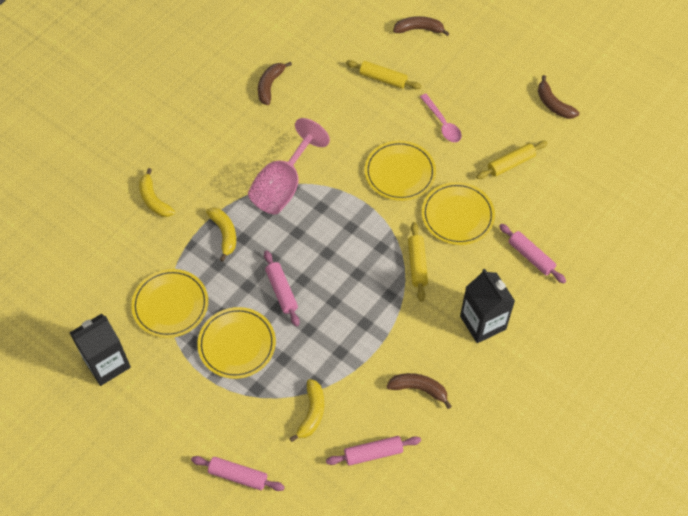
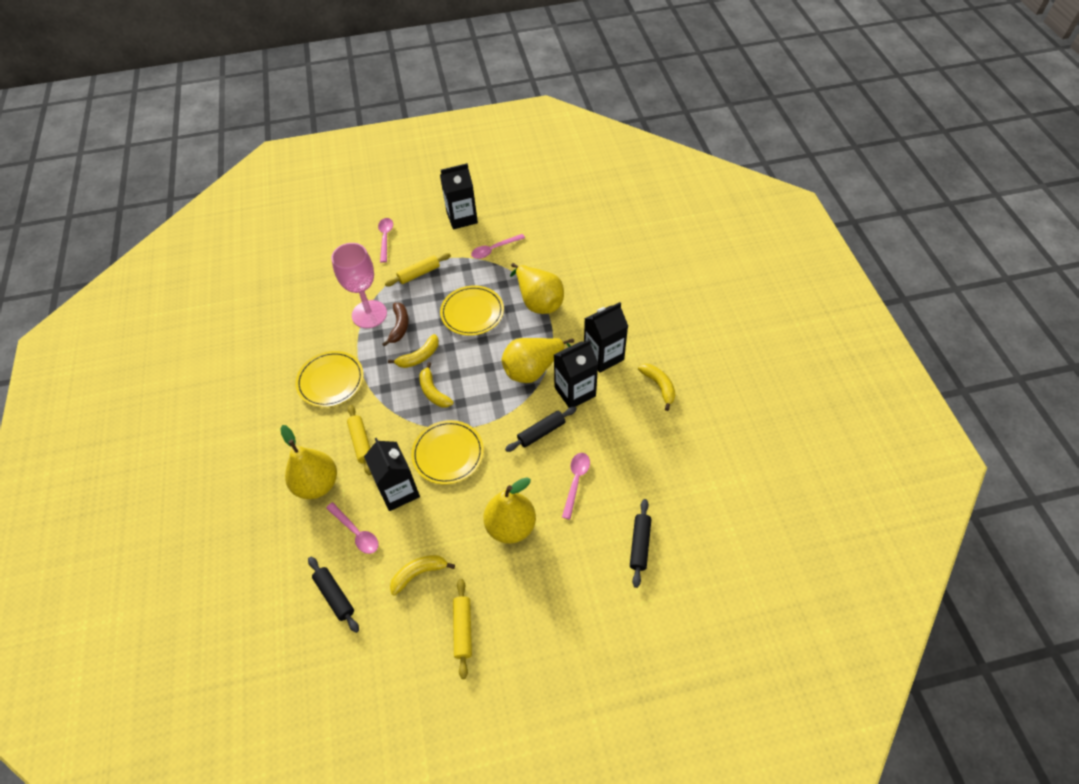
black carton: 2 -> 4
black rolling pin: 0 -> 3
brown banana: 4 -> 1
pink rolling pin: 4 -> 0
pink spoon: 1 -> 4
yellow banana: 3 -> 4
yellow pear: 0 -> 4
yellow plate: 4 -> 3

